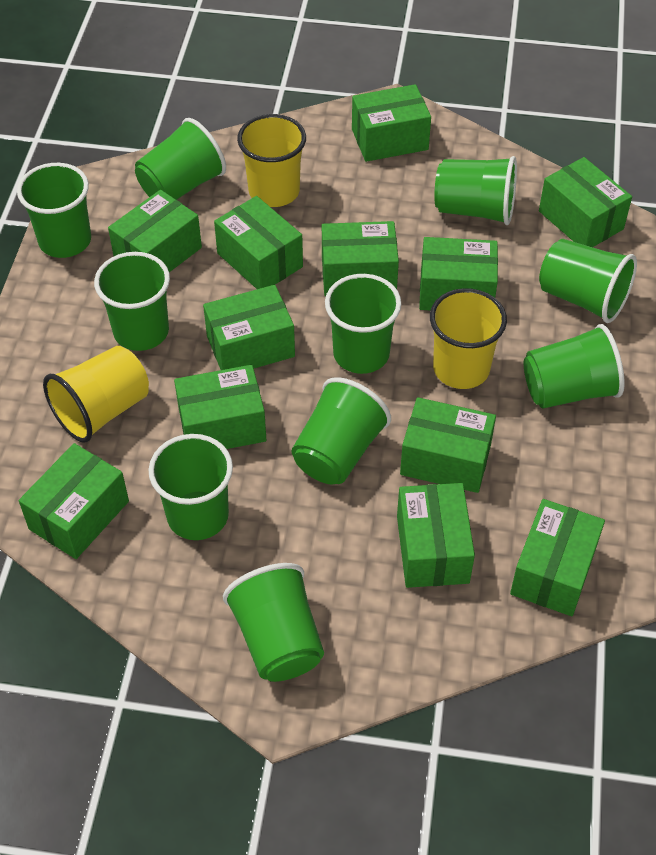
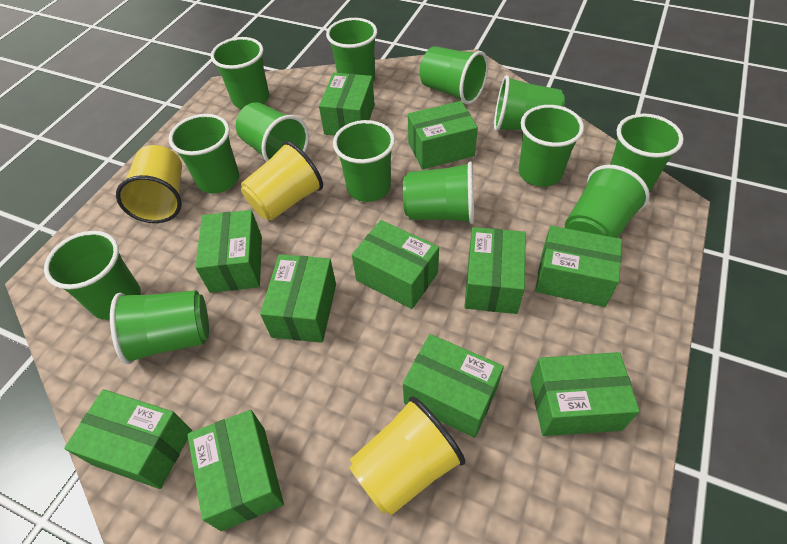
green box: 12 -> 11
green cup: 10 -> 13

